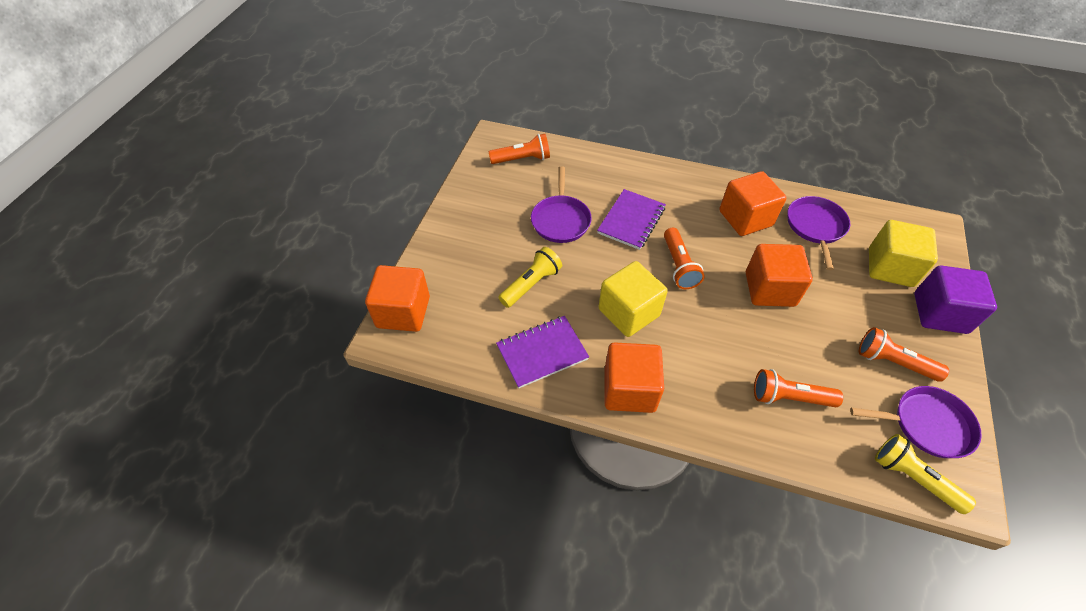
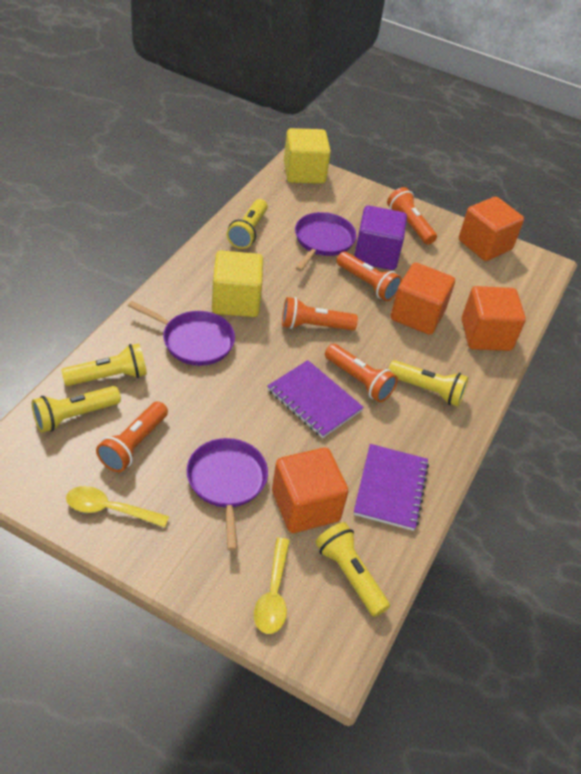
orange flashlight: 4 -> 5
yellow flashlight: 2 -> 5
yellow spoon: 0 -> 2

